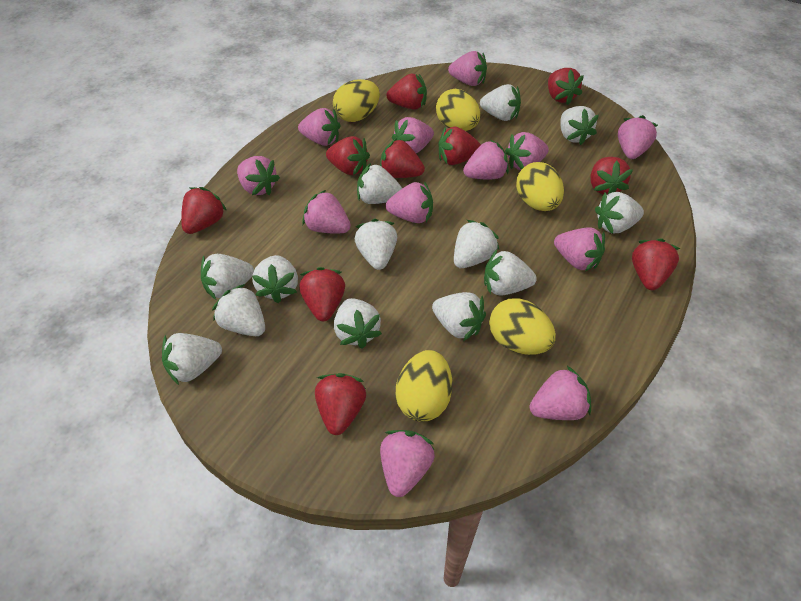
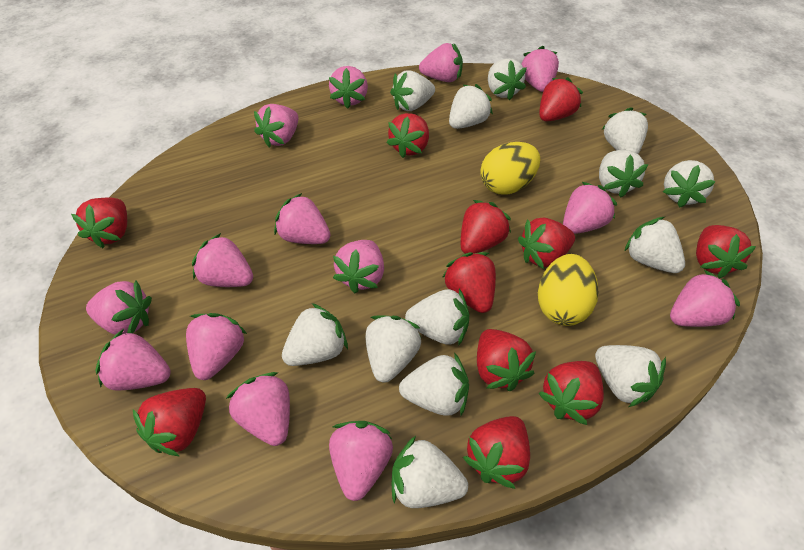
pink strawberry: 12 -> 14
red strawberry: 10 -> 11
yellow egg: 5 -> 2

